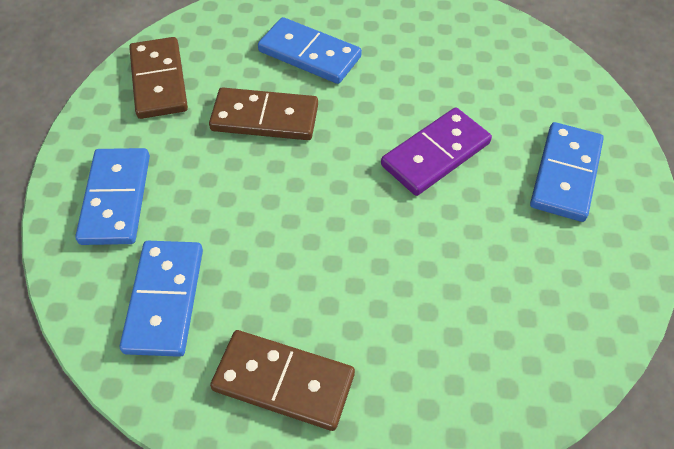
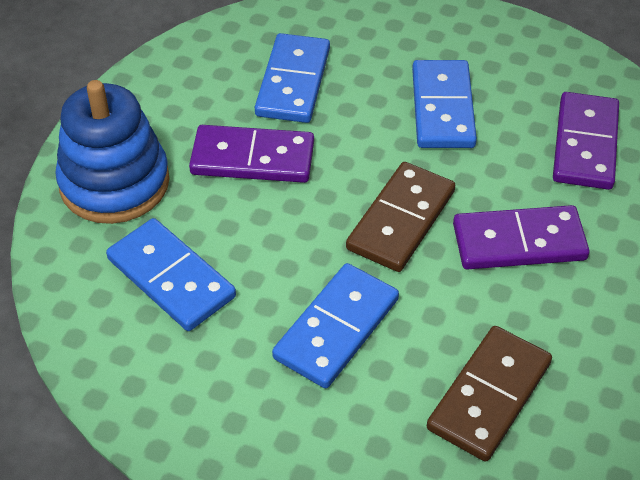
blue stacking toy: 0 -> 1
brown domino: 3 -> 2
purple domino: 1 -> 3

